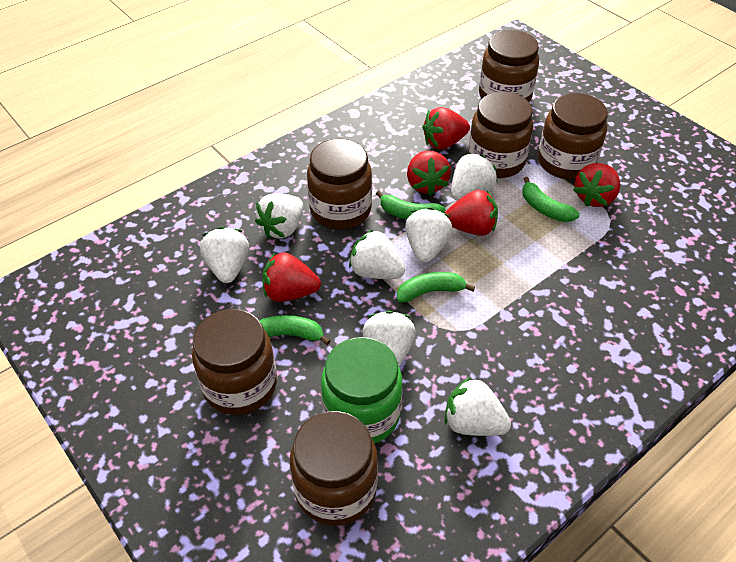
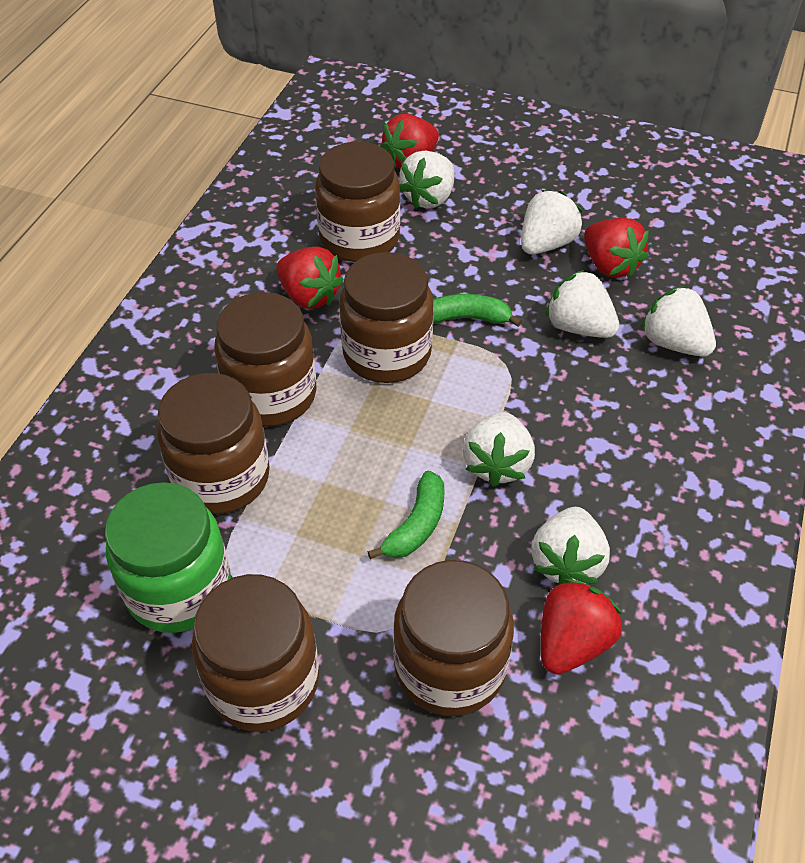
green banana: 4 -> 2
red strawberry: 5 -> 4
white strawberry: 7 -> 6

